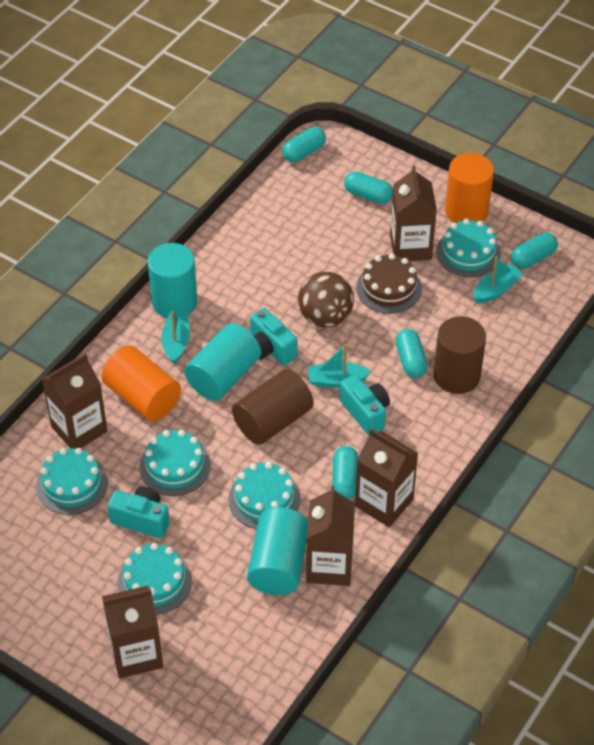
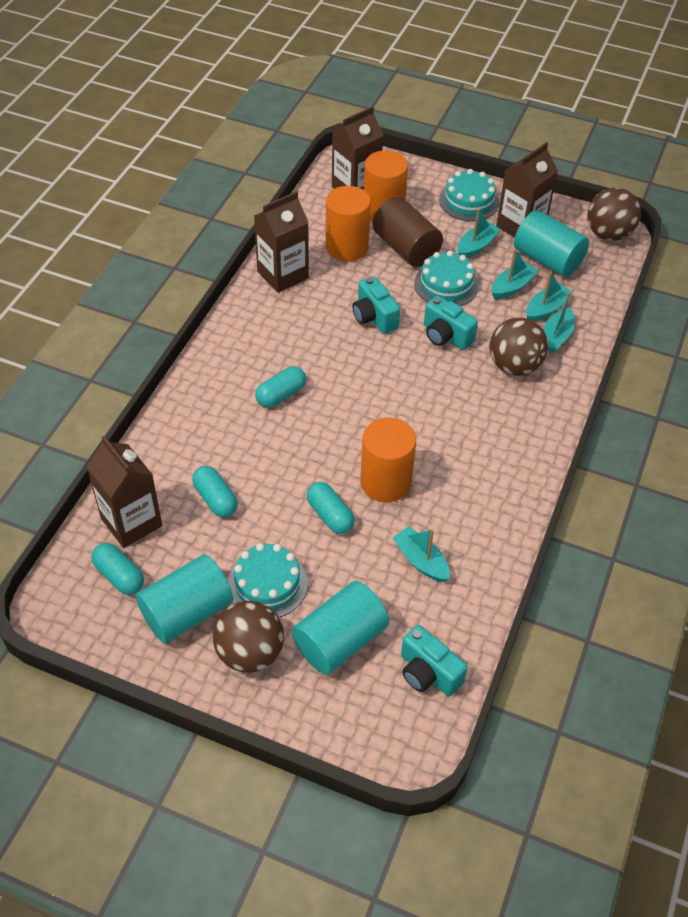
brown ball: 1 -> 3
brown cake: 1 -> 0
brown carton: 5 -> 4
brown cylinder: 2 -> 1
orange cylinder: 2 -> 3
turquoise boat: 3 -> 5
turquoise cake: 5 -> 3
turquoise capsule: 5 -> 4

